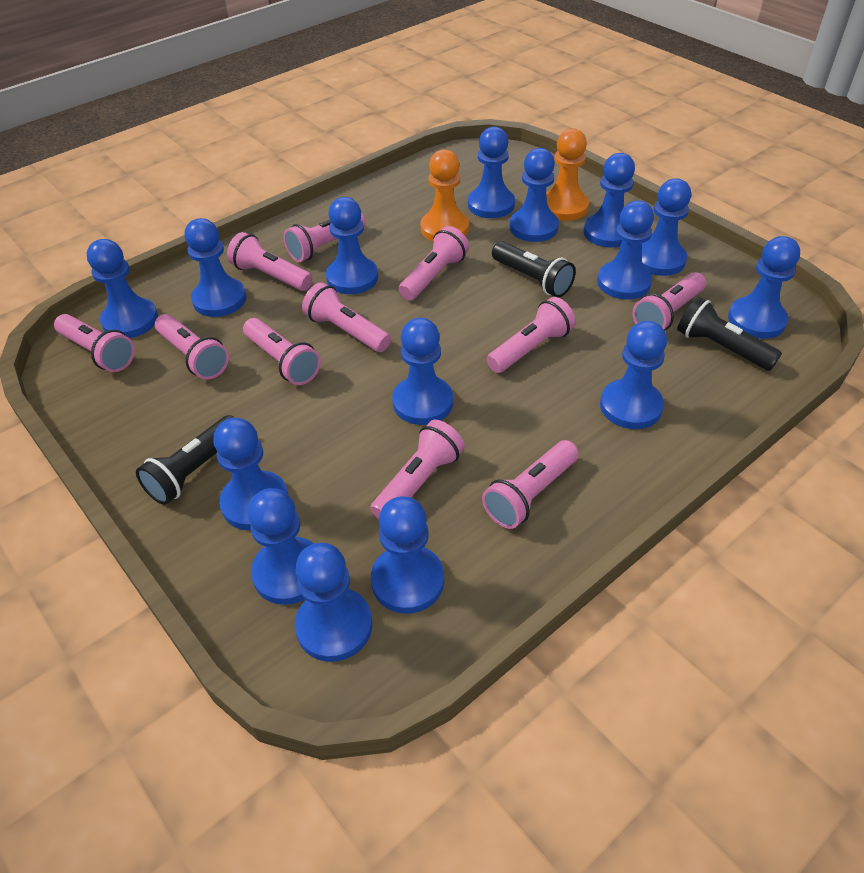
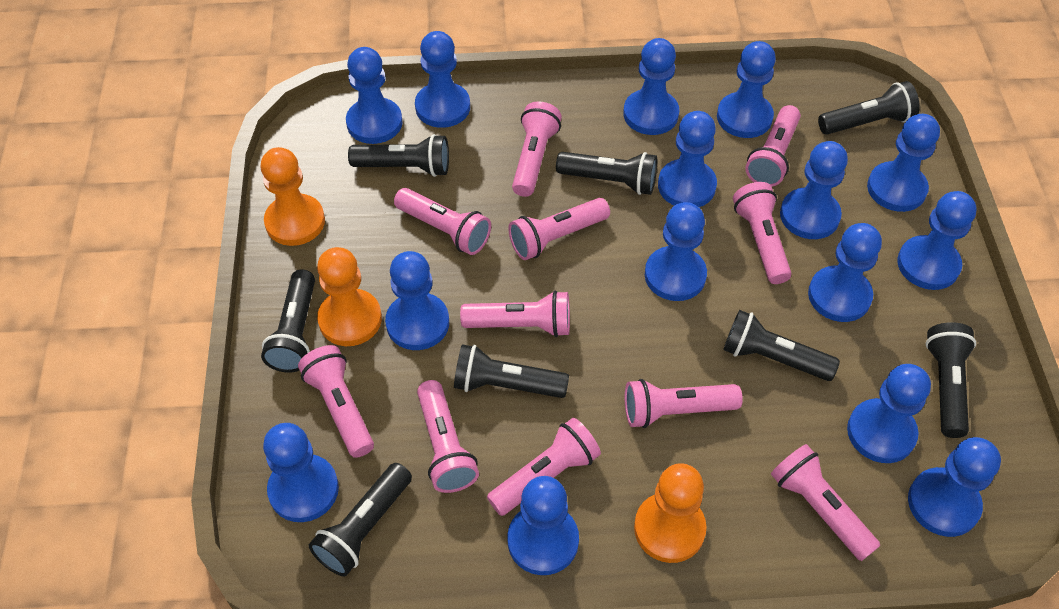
black flashlight: 3 -> 8
orange pawn: 2 -> 3

